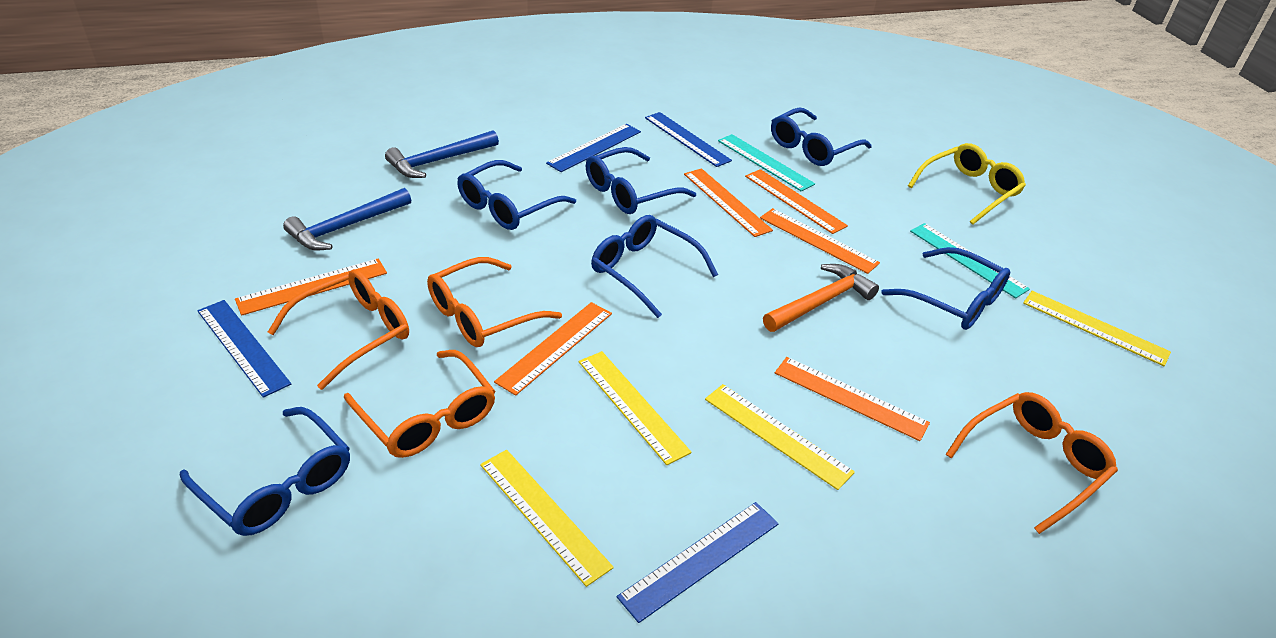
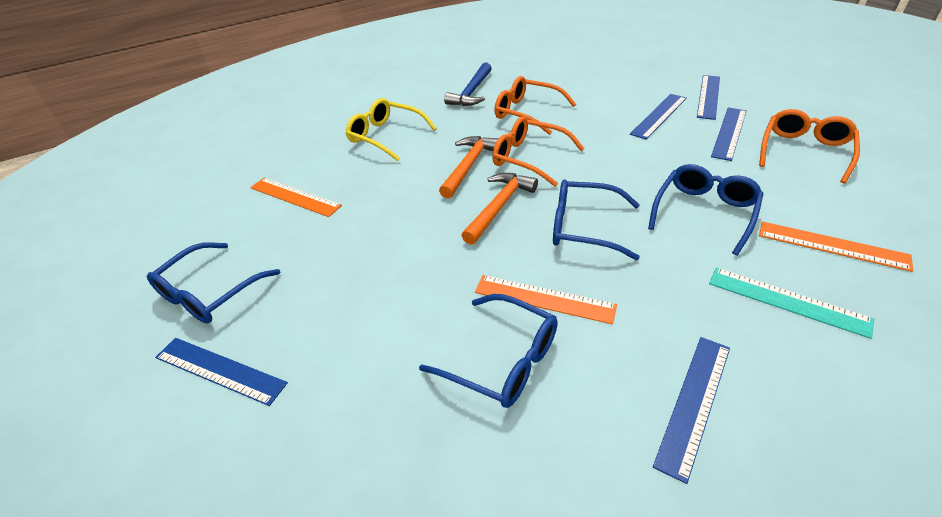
blue glasses: 6 -> 4
blue hammer: 2 -> 1
blue ruler: 4 -> 5
orange glasses: 4 -> 3
orange hammer: 1 -> 2
orange ruler: 6 -> 3
turquoise ruler: 2 -> 1
yellow ruler: 4 -> 0

